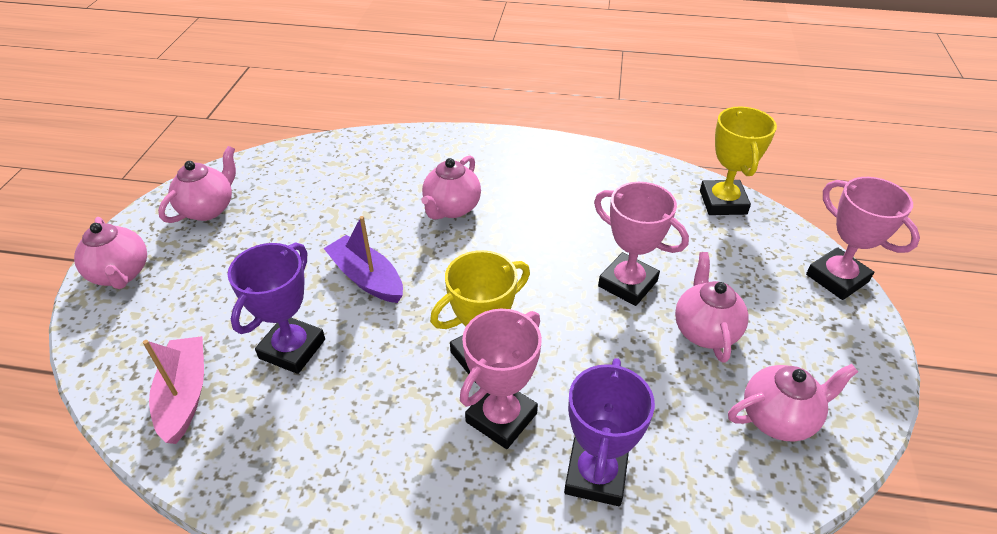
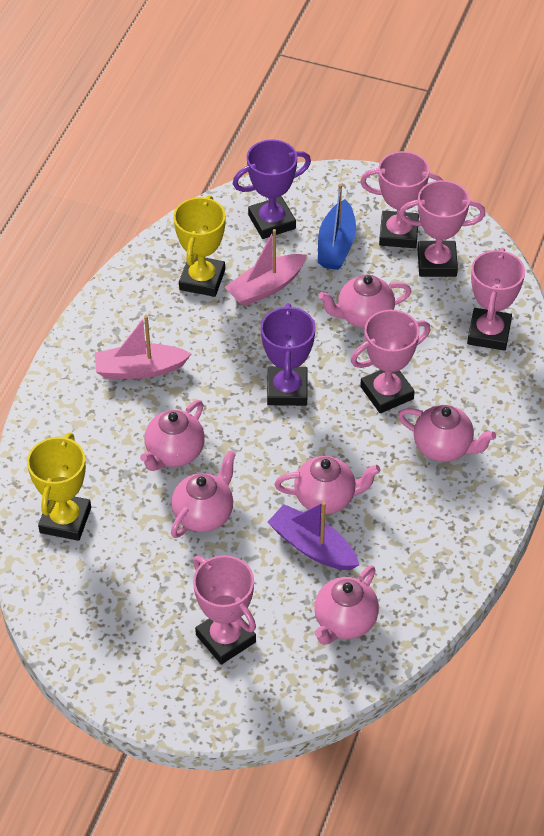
blue boat: 0 -> 1
pink boat: 1 -> 2
pink teapot: 5 -> 6
pink trophy: 3 -> 5

